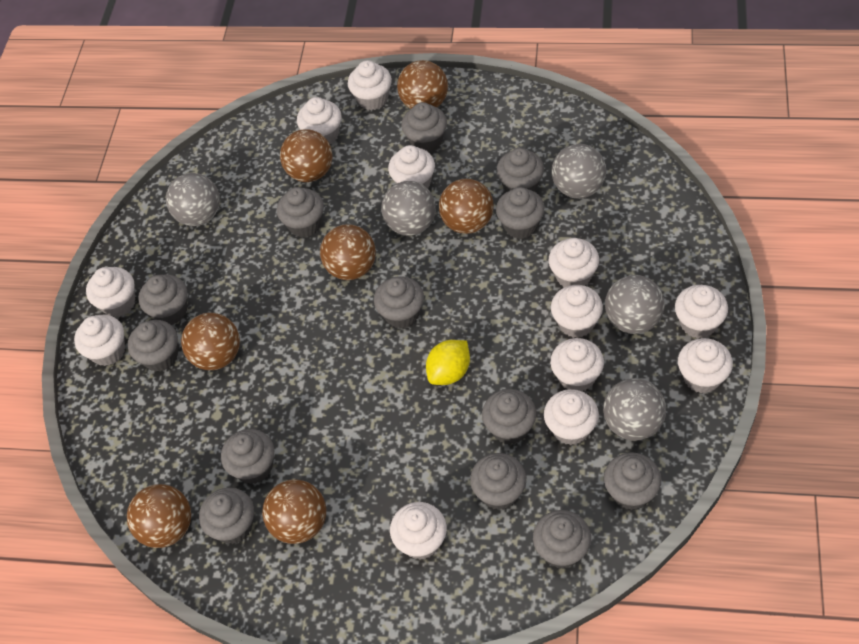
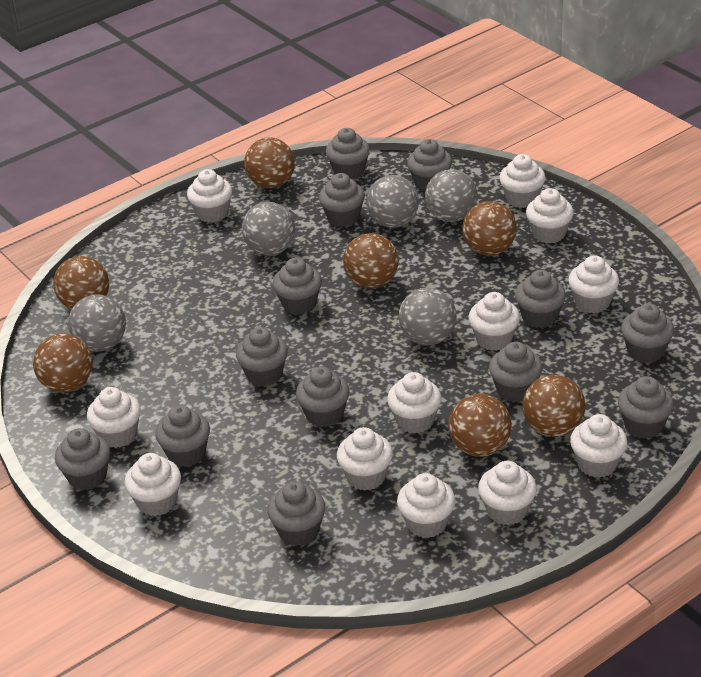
yellow lemon: 1 -> 0

